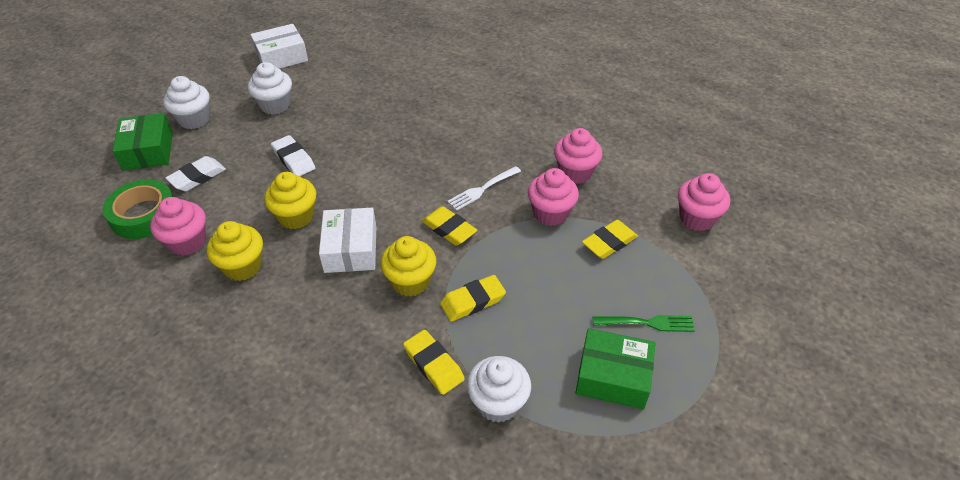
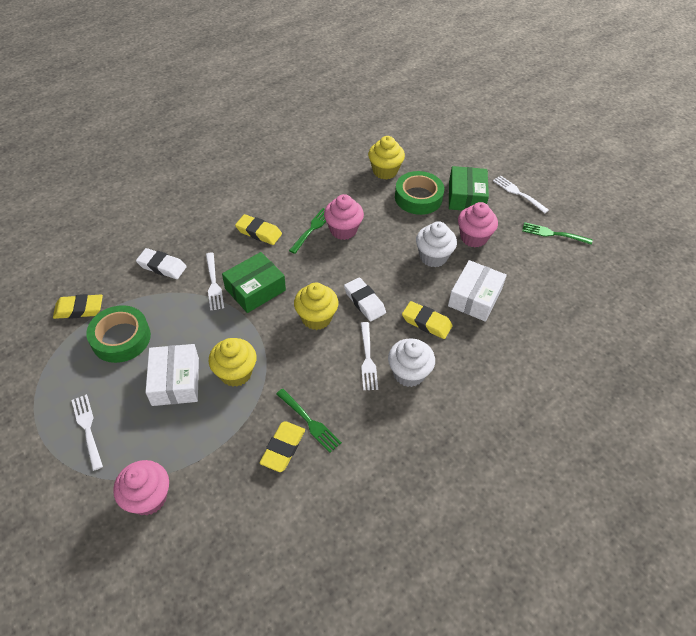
green fork: 1 -> 3
green tape: 1 -> 2
pink cupcake: 4 -> 3
white cupcake: 3 -> 2
white fork: 1 -> 4

